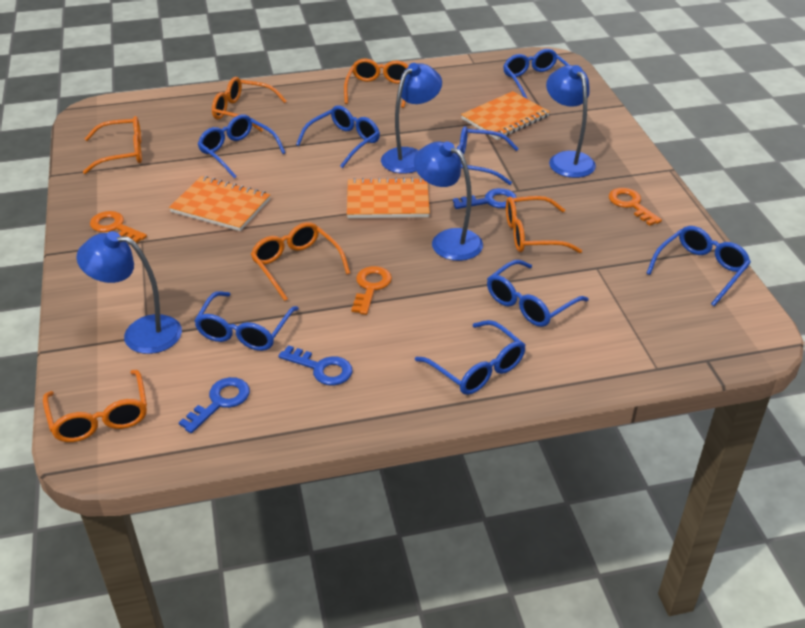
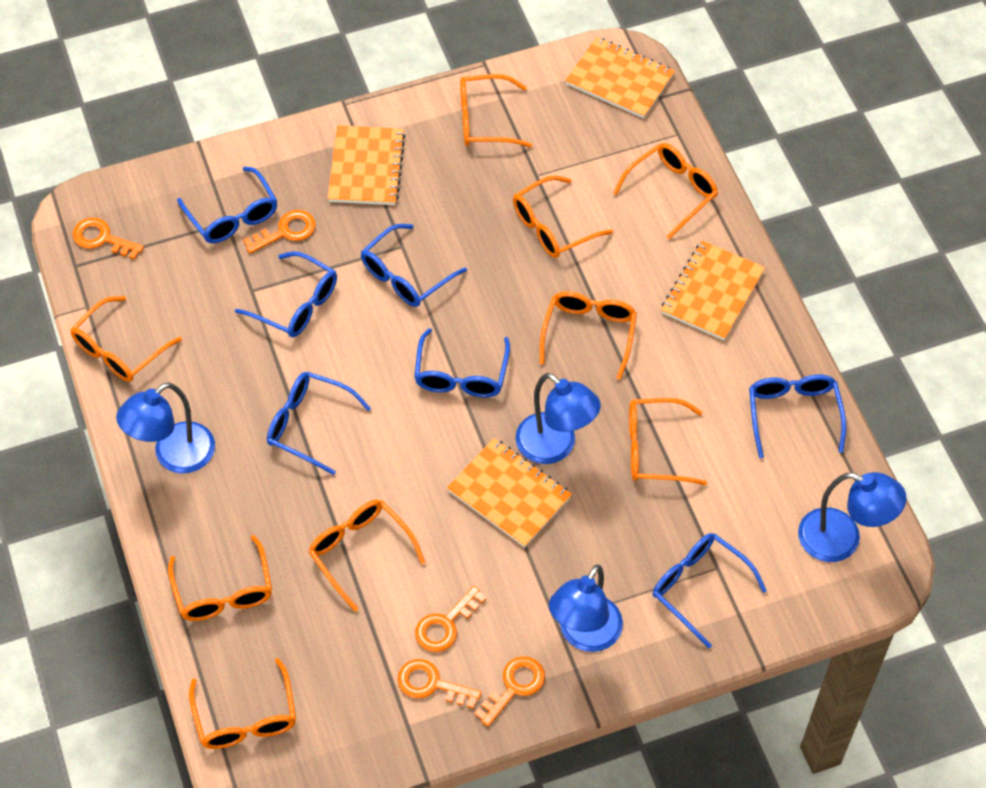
blue glasses: 8 -> 7
blue key: 3 -> 0
orange glasses: 6 -> 9
orange key: 3 -> 5
orange notebook: 3 -> 4

